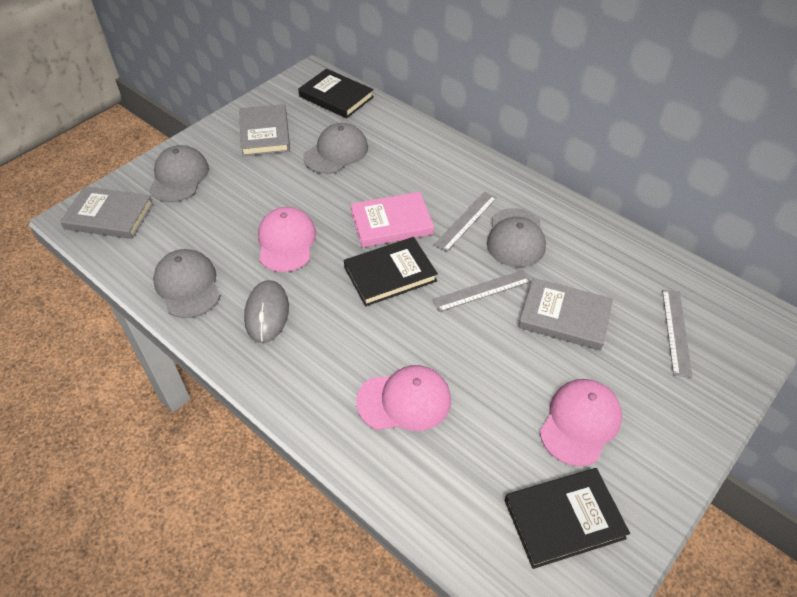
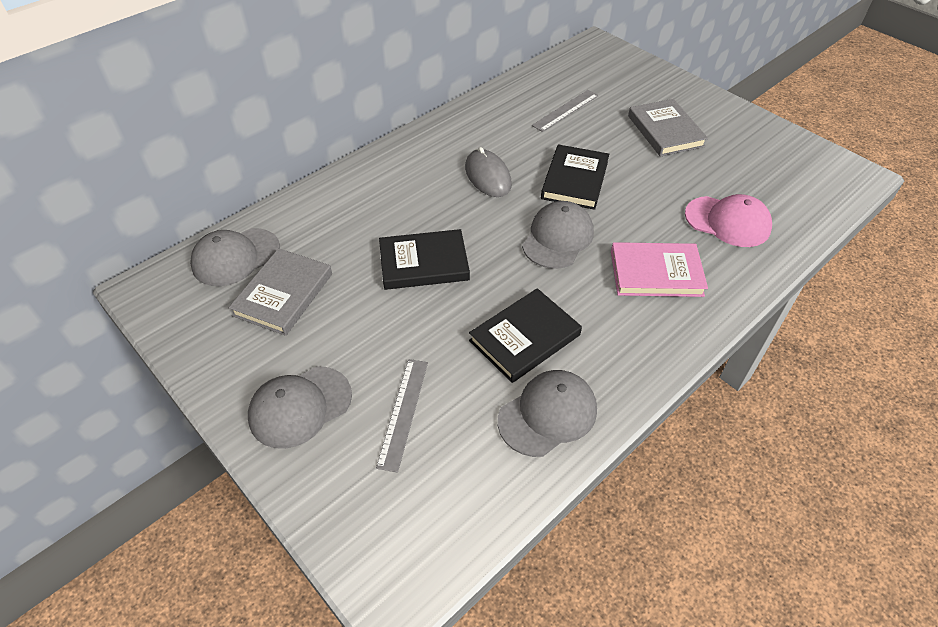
grey book: 3 -> 2
grey ruler: 3 -> 2
pink cap: 3 -> 1

